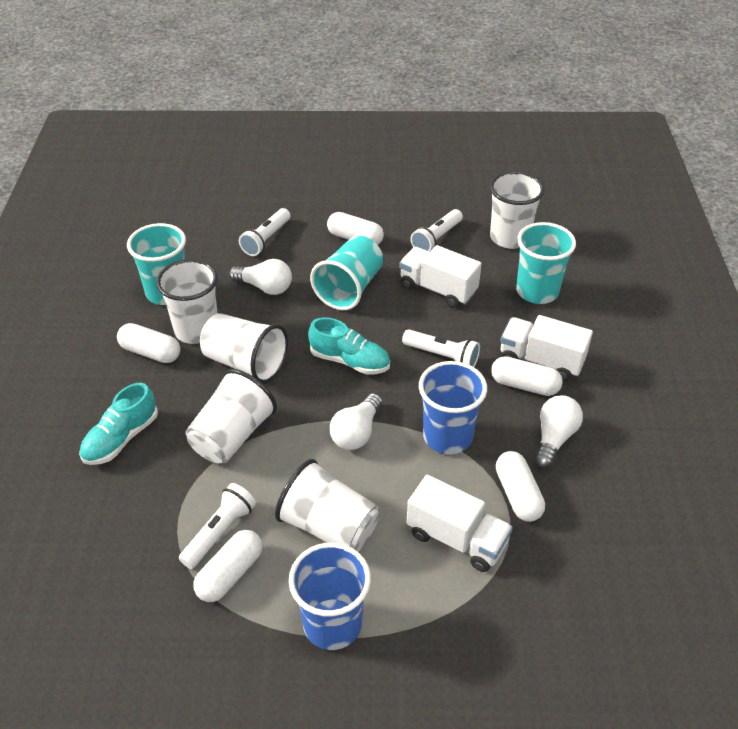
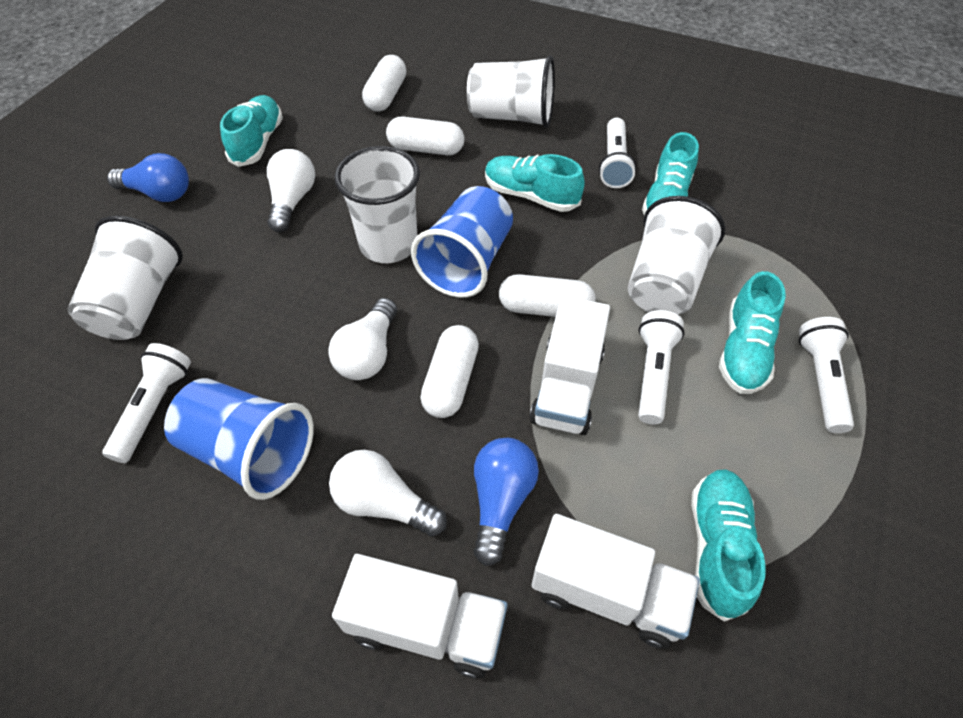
blue light bulb: 0 -> 2
turquoise cup: 3 -> 0
turquoise shoe: 2 -> 5
white capsule: 5 -> 4
white cup: 5 -> 4

